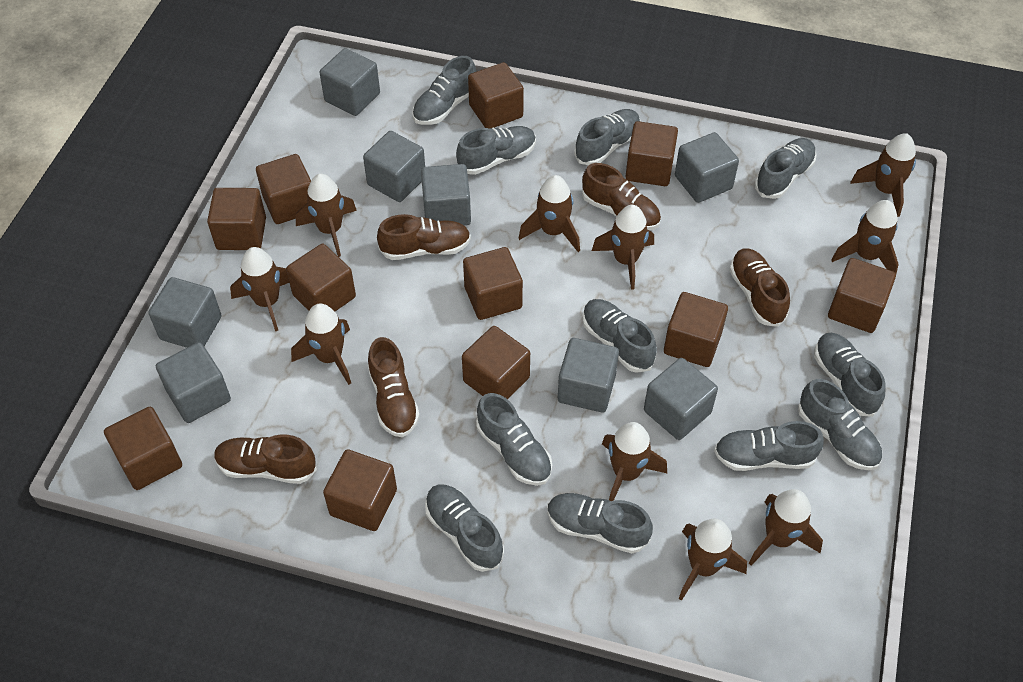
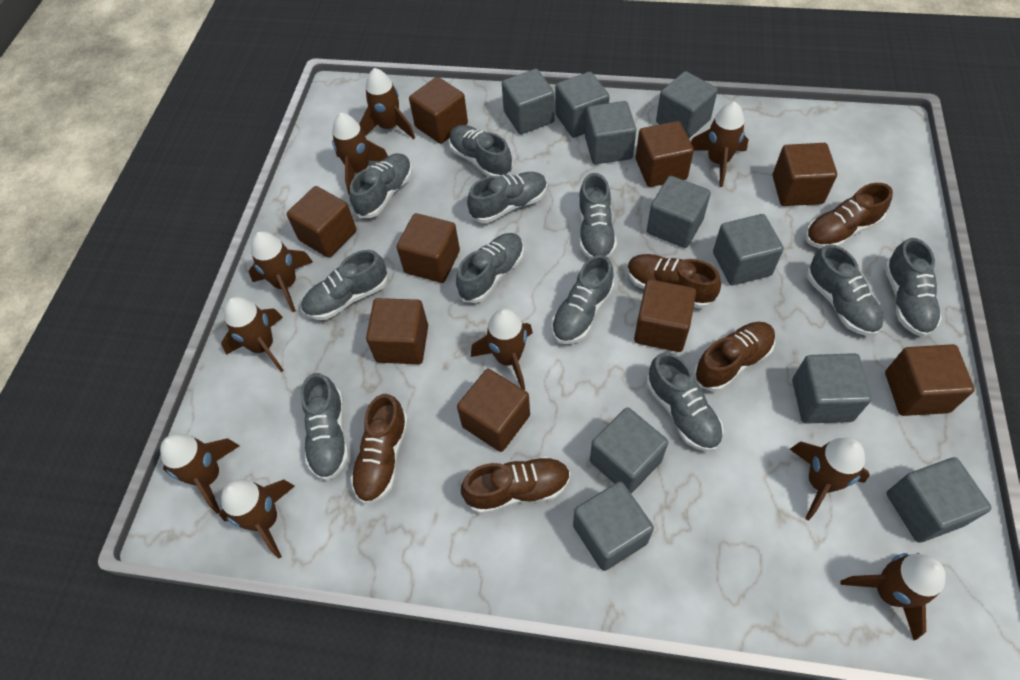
brown cube: 11 -> 9
grey cube: 8 -> 10

